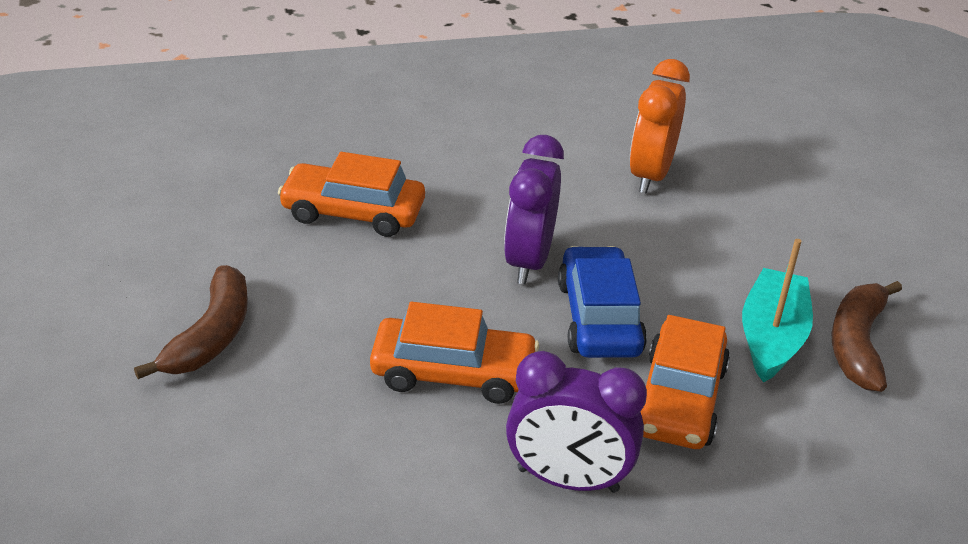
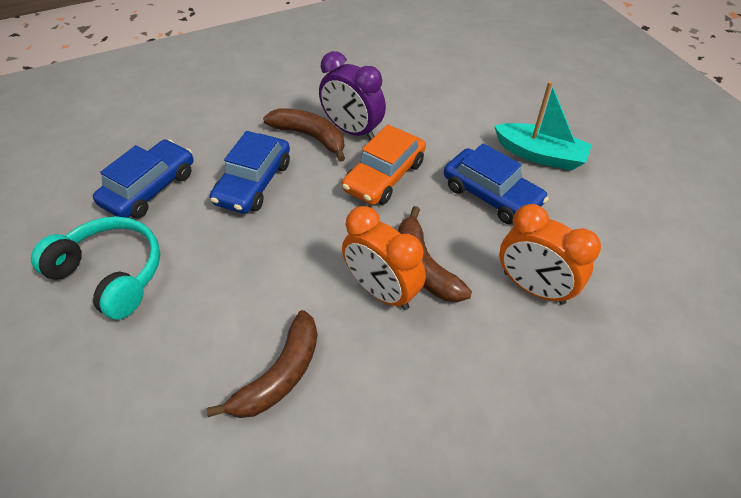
blue car: 1 -> 3
brown banana: 2 -> 3
orange car: 3 -> 1
orange clock: 1 -> 2
purple clock: 2 -> 1
turquoise headphones: 0 -> 1

